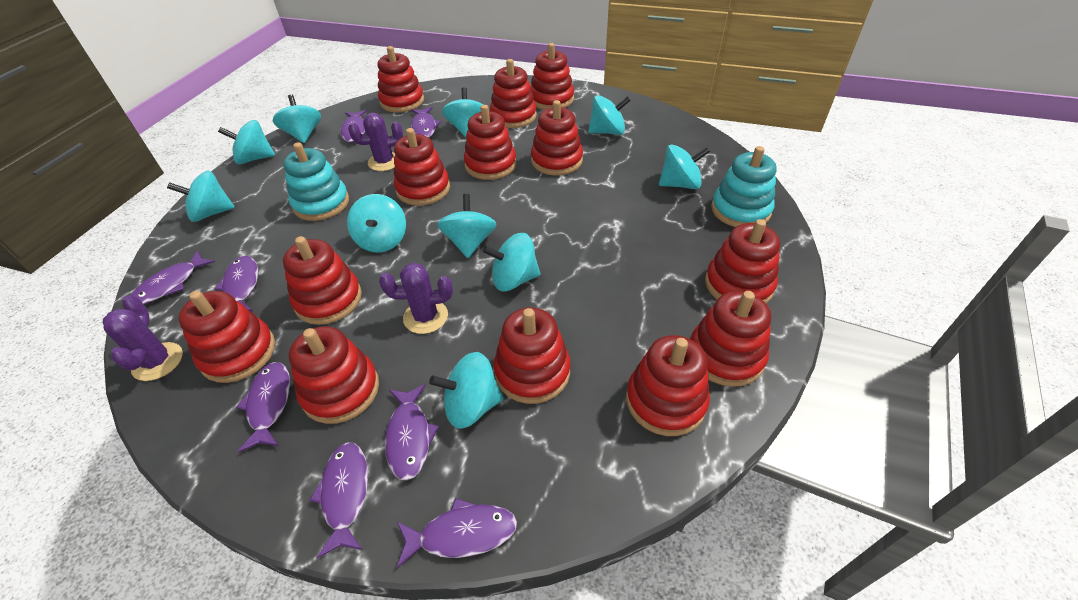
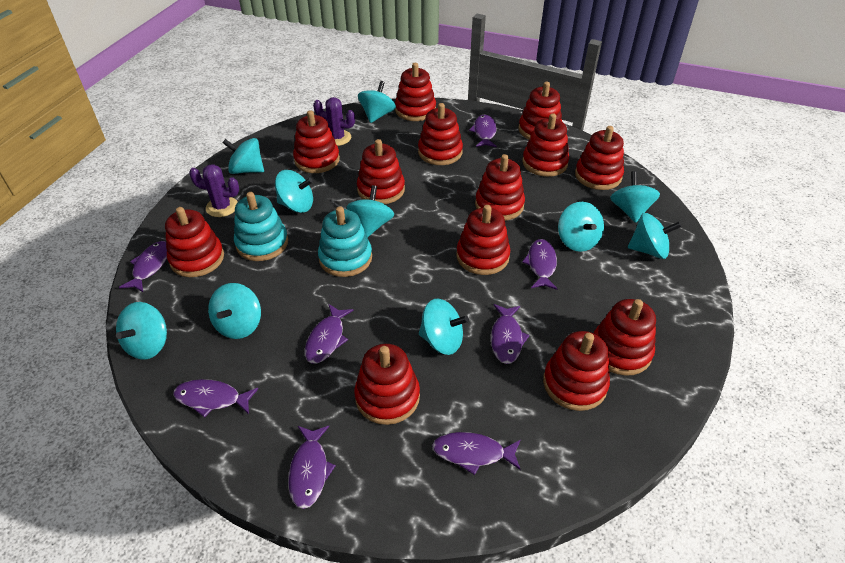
purple cactus: 3 -> 2

